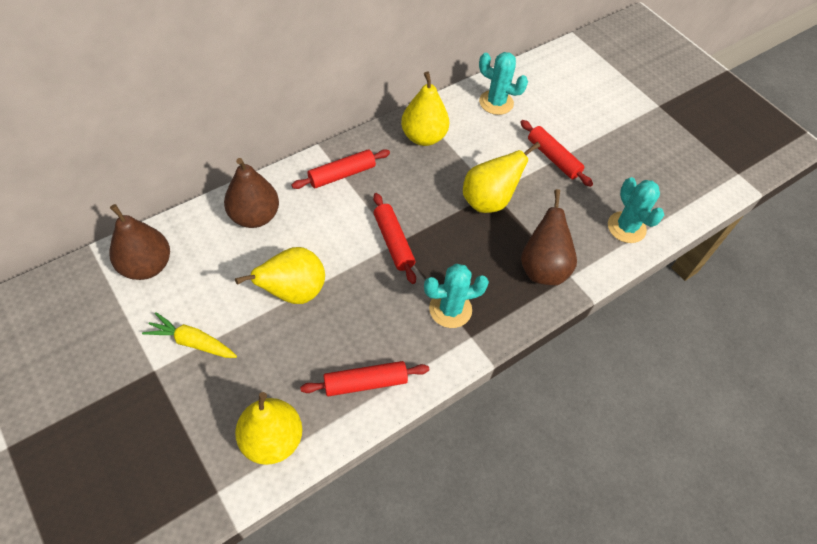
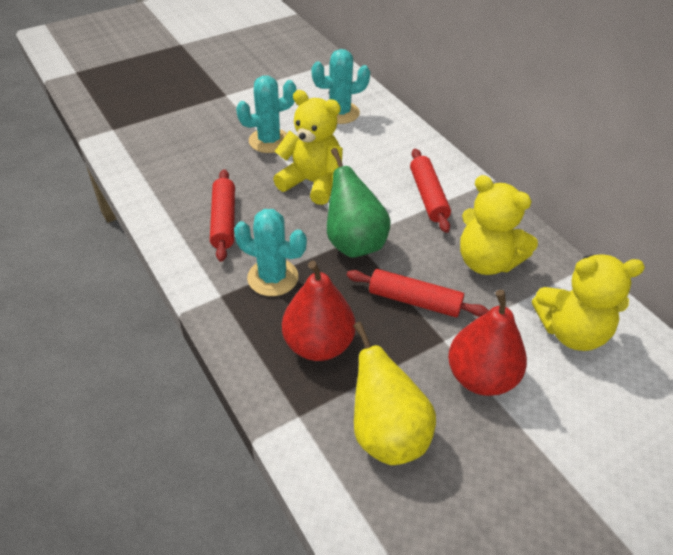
brown pear: 3 -> 0
green pear: 0 -> 1
red pear: 0 -> 2
red rolling pin: 4 -> 3
yellow carrot: 1 -> 0
yellow pear: 4 -> 1
yellow teddy bear: 0 -> 3

